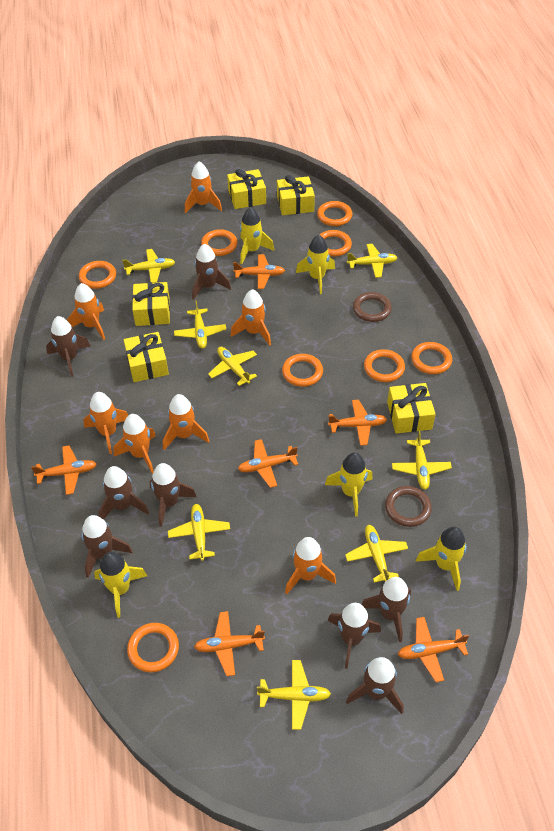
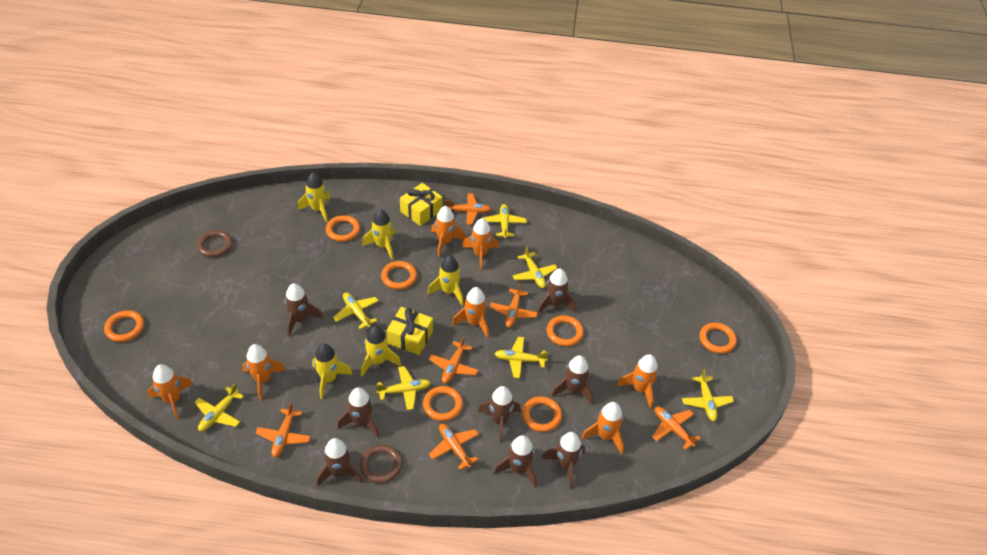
orange ring: 8 -> 7
yellow gift: 5 -> 2
yellow plane: 8 -> 7

